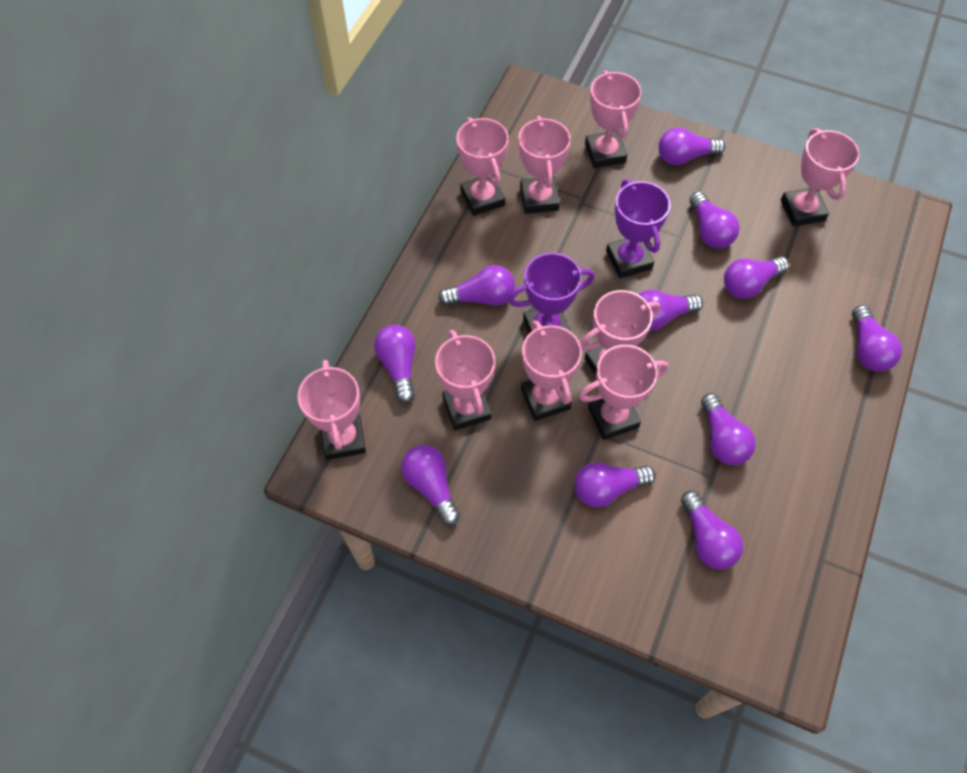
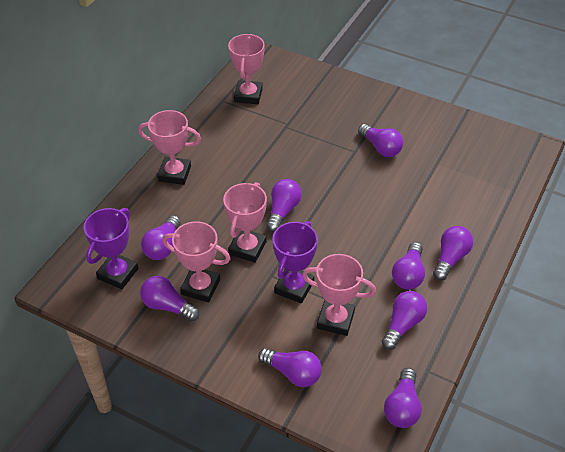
pink trophy: 9 -> 5
purple light bulb: 11 -> 9

